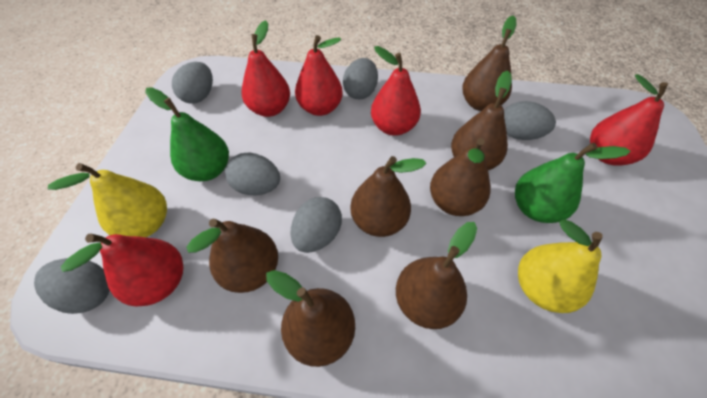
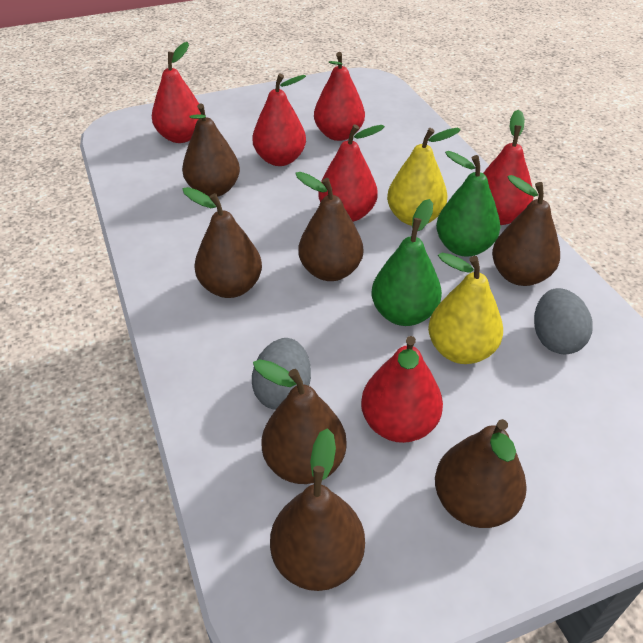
grey egg: 6 -> 2
red pear: 5 -> 6

